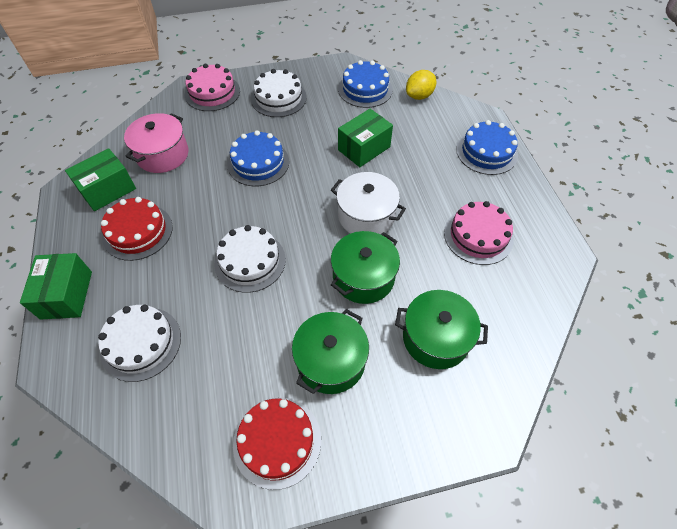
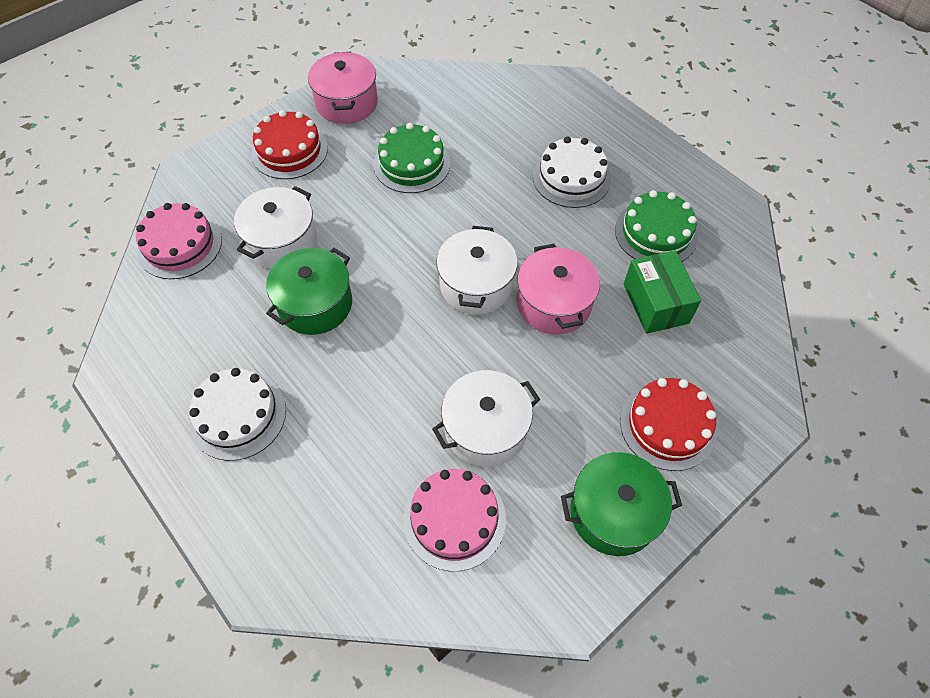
blue cake: 3 -> 0
green box: 3 -> 1
green cake: 0 -> 2
green pot: 3 -> 2
pink pot: 1 -> 2
white cake: 3 -> 2
white pot: 1 -> 3
yellow lemon: 1 -> 0

